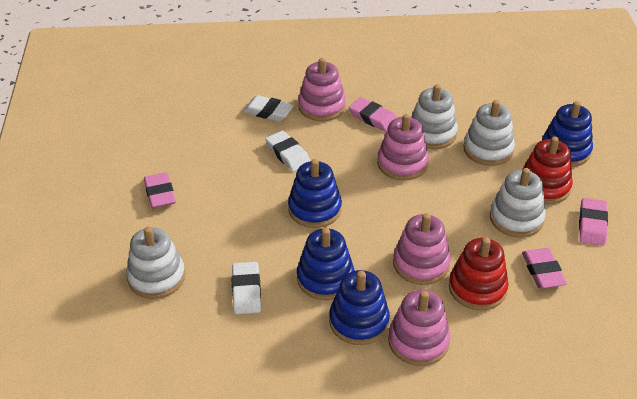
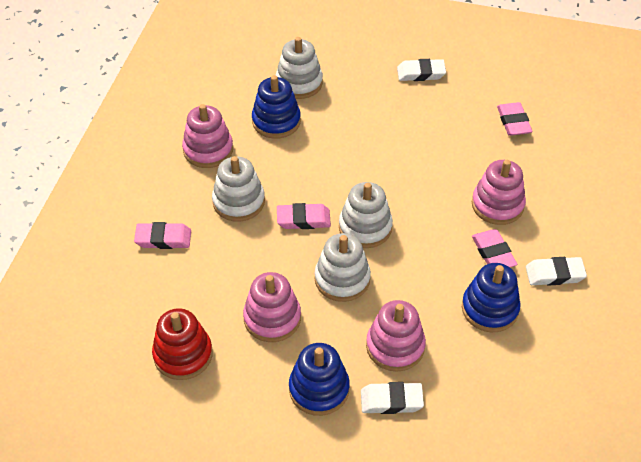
blue stacking toy: 4 -> 3
red stacking toy: 2 -> 1

